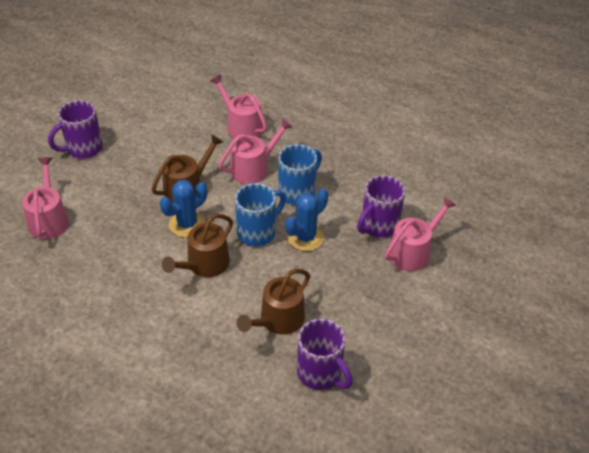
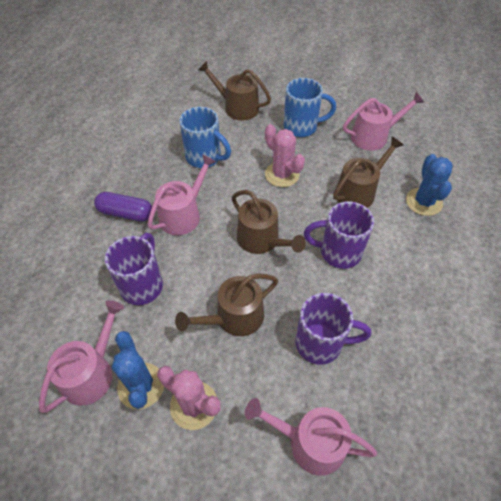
brown watering can: 3 -> 4
pink cactus: 0 -> 2
purple capsule: 0 -> 1

